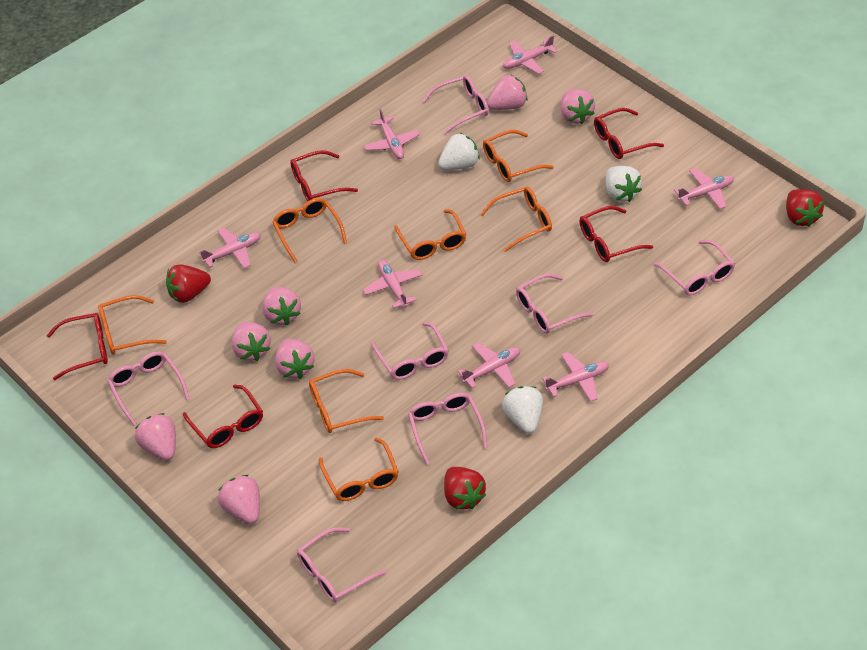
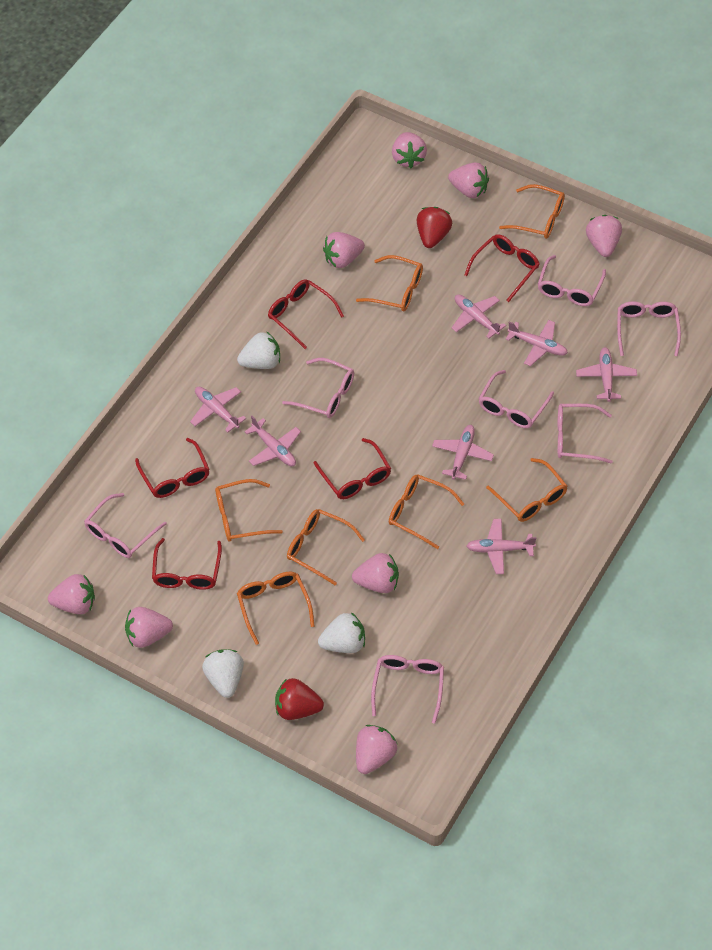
pink strawberry: 7 -> 8
red strawberry: 3 -> 2

